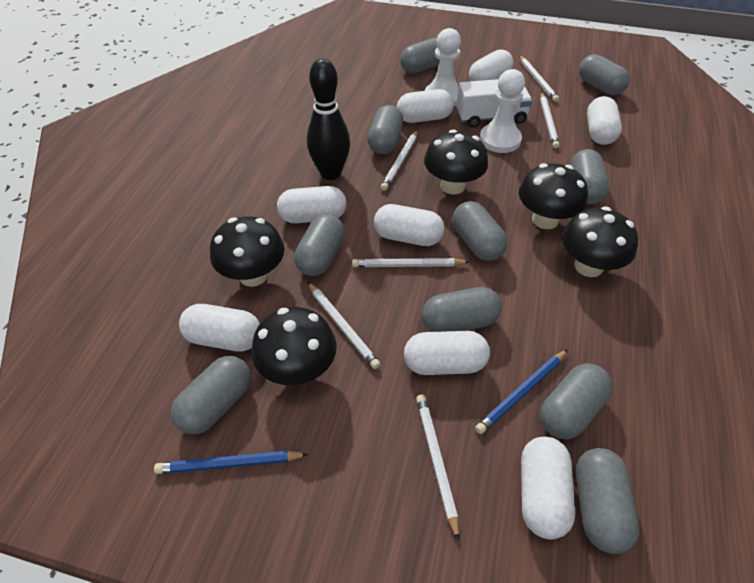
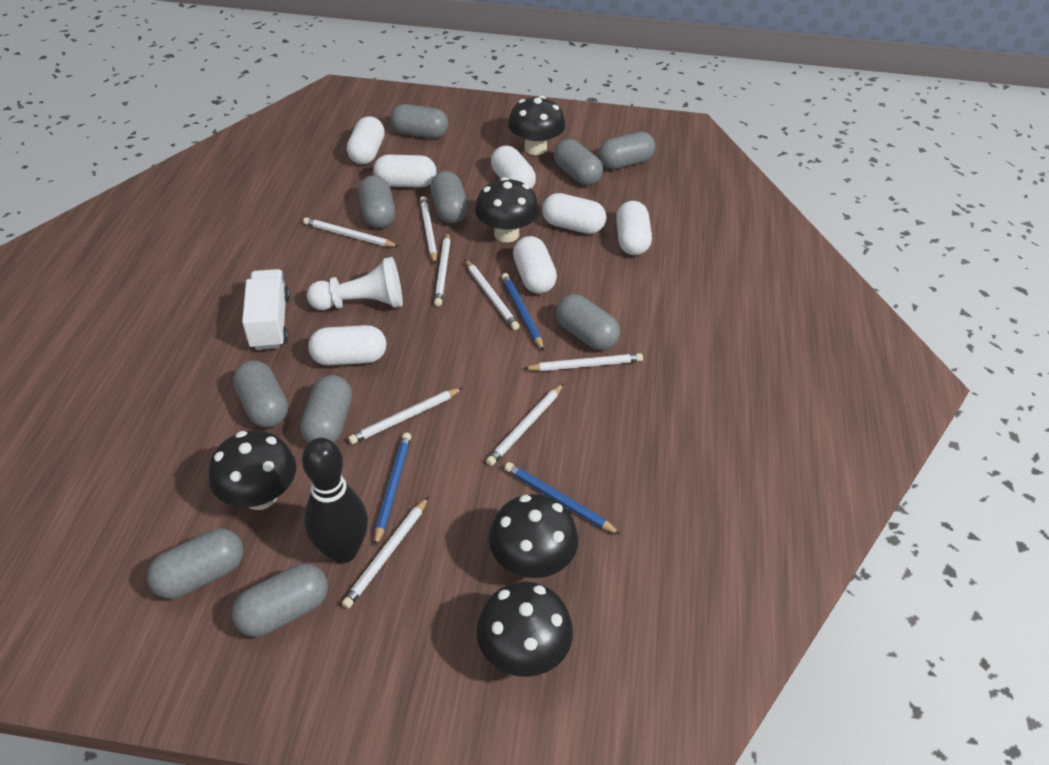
blue pencil: 2 -> 3
white capsule: 8 -> 7
white pawn: 2 -> 1
white pencil: 6 -> 8

